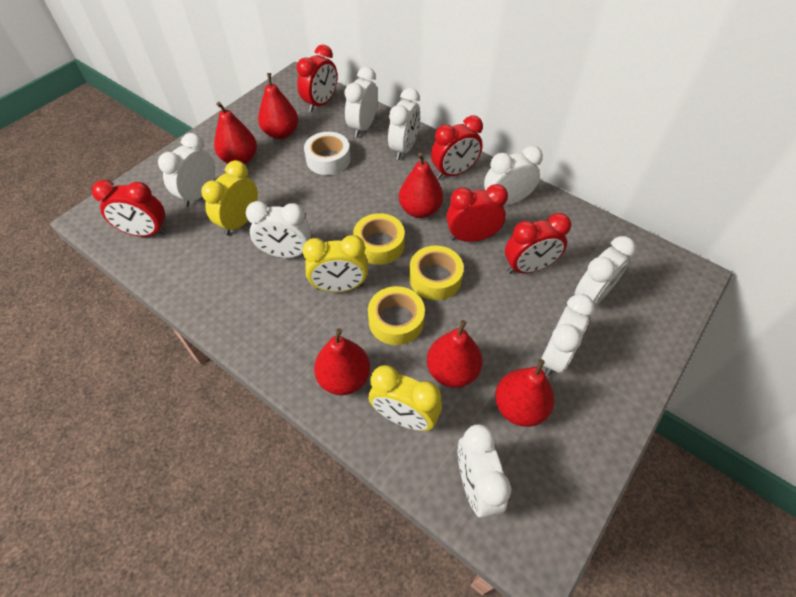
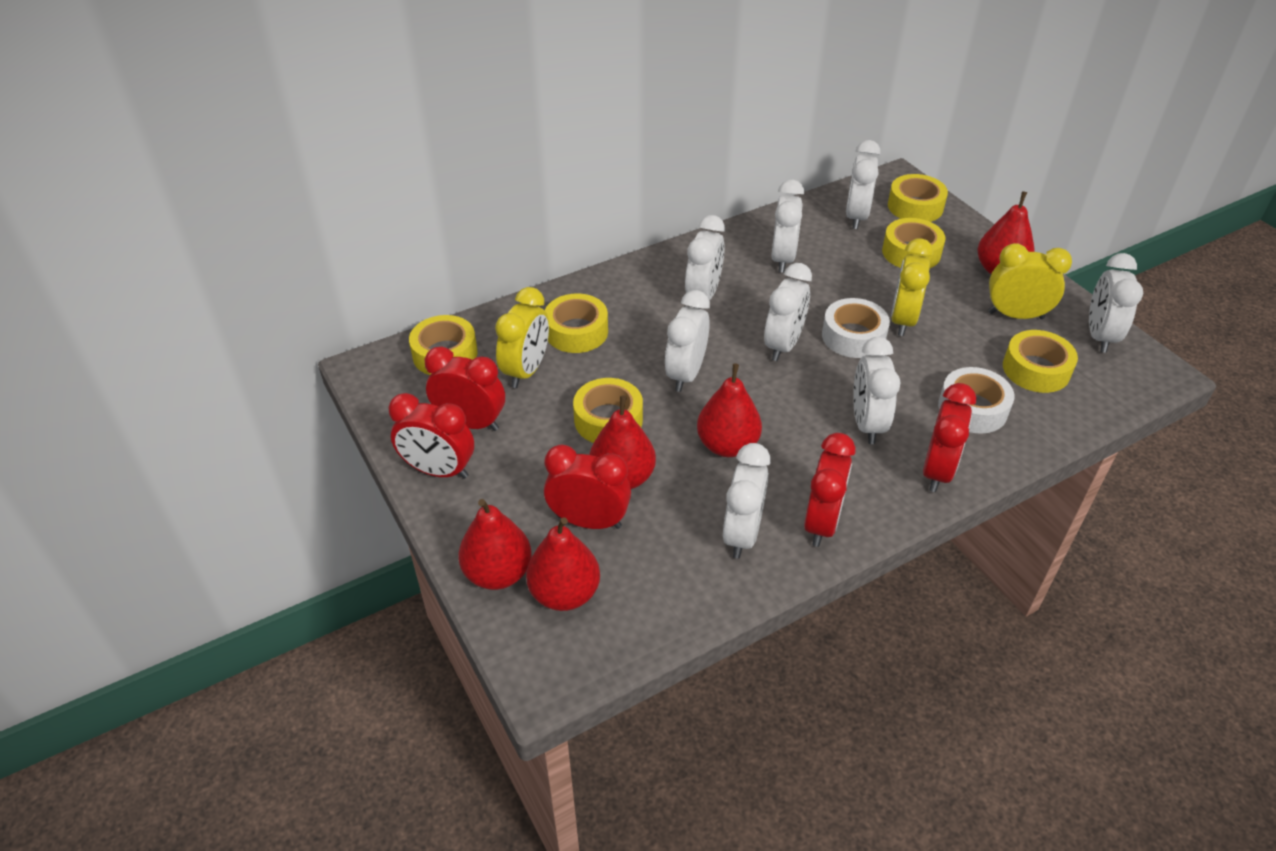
red pear: 6 -> 5
white tape: 1 -> 2
yellow tape: 3 -> 6

